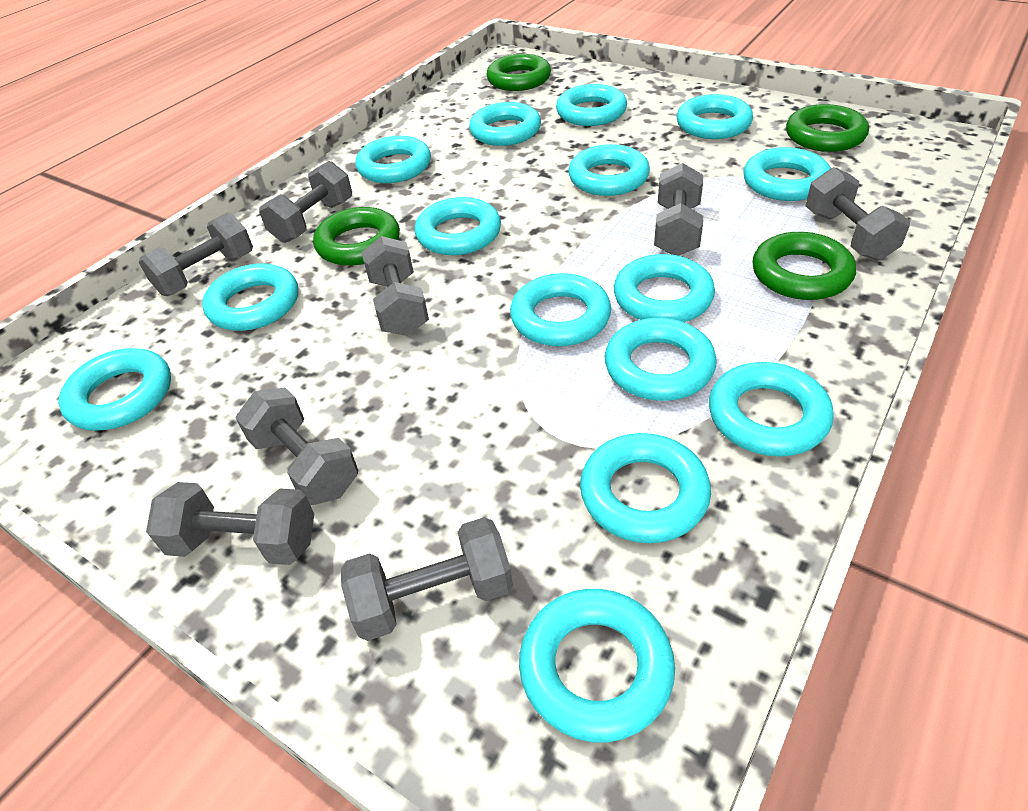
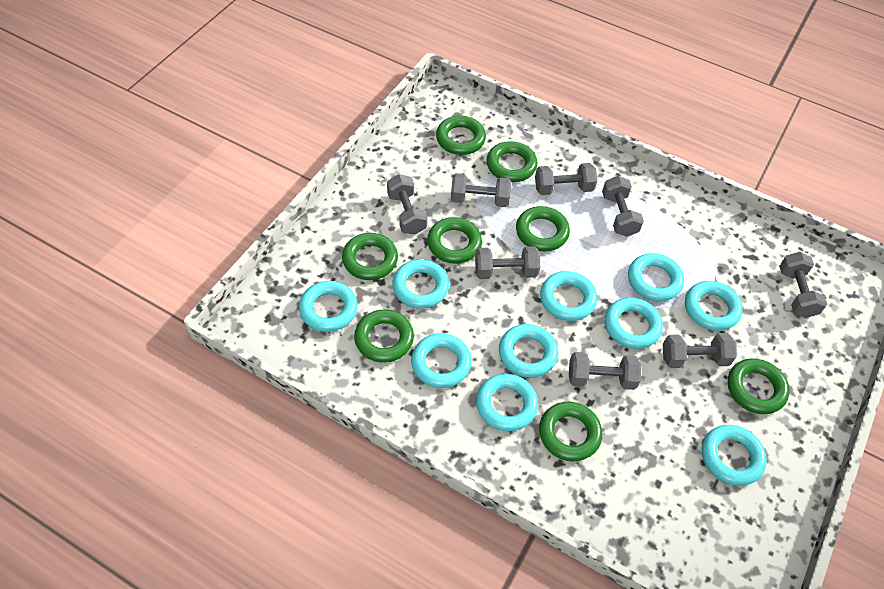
green ring: 4 -> 8
turquoise ring: 15 -> 10

